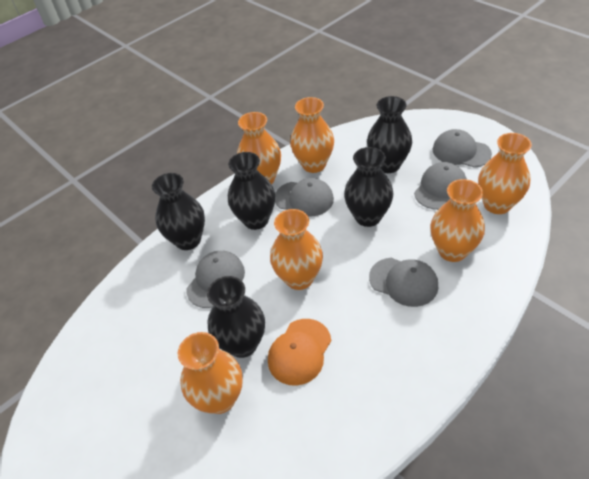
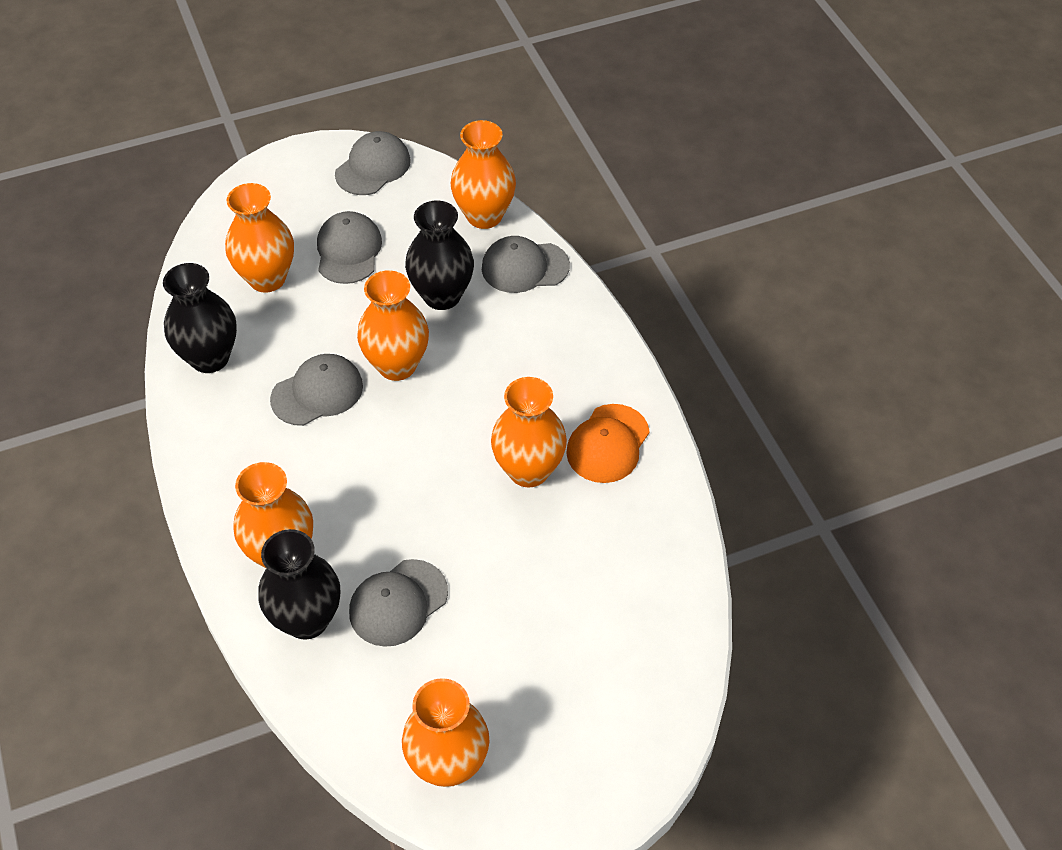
black vase: 5 -> 3

